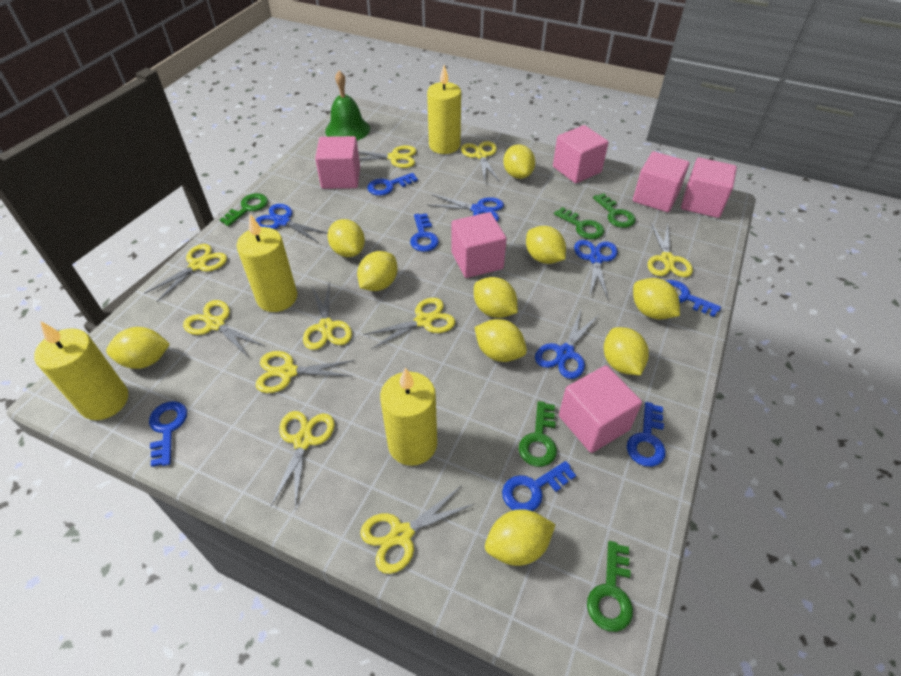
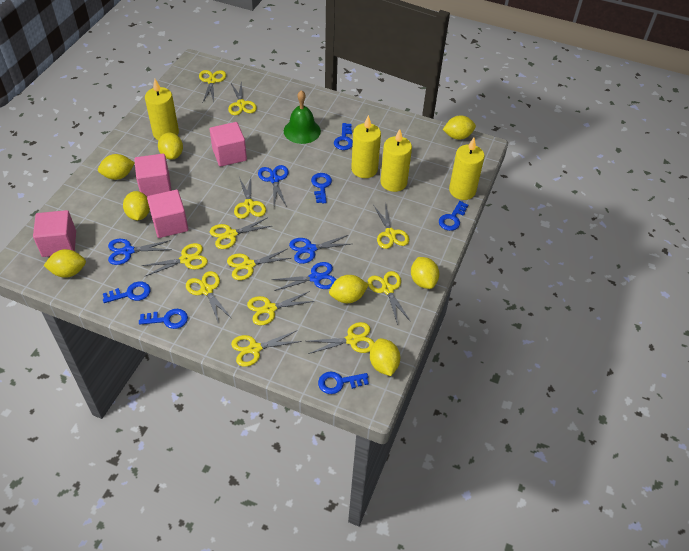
green key: 5 -> 0
pink cube: 6 -> 4
yellow lemon: 10 -> 8
yellow scissors: 10 -> 12

